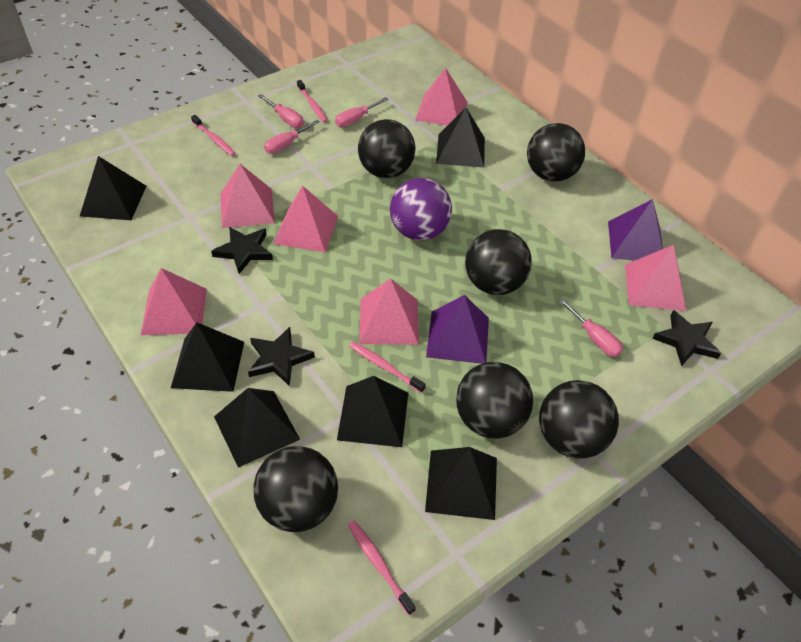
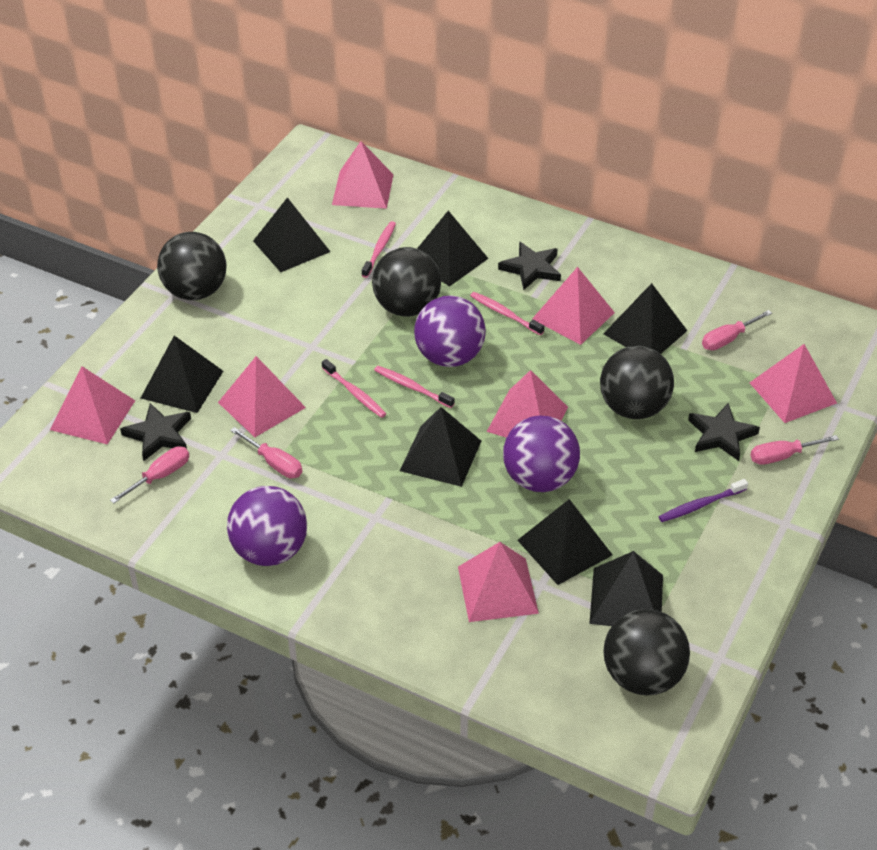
black ball: 6 -> 4
black pyramid: 6 -> 7
pink pyramid: 6 -> 7
purple ball: 1 -> 3
purple pyramid: 2 -> 0
purple toothbrush: 0 -> 1

